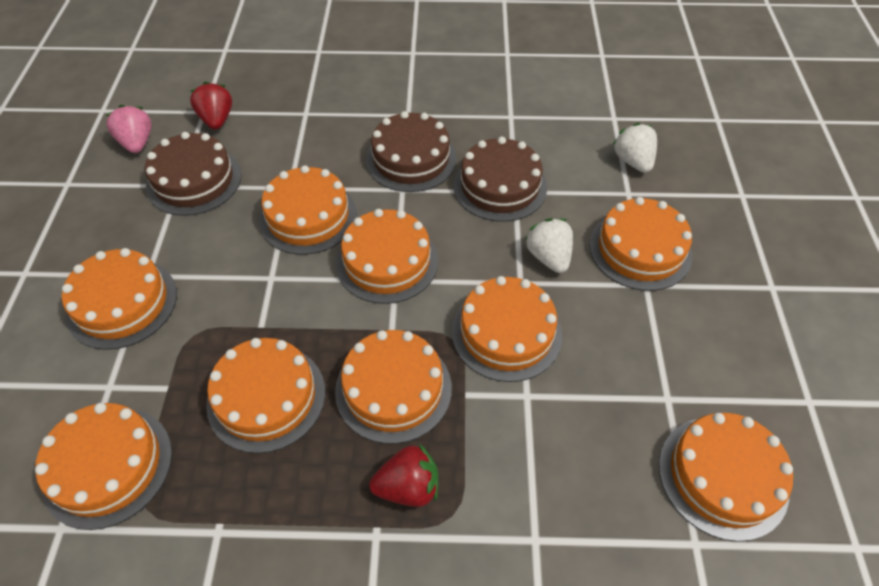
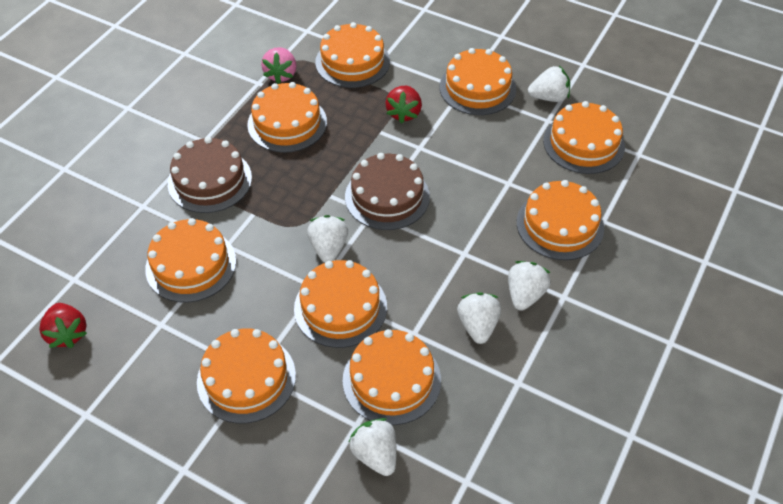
brown cake: 3 -> 2
white strawberry: 2 -> 5

